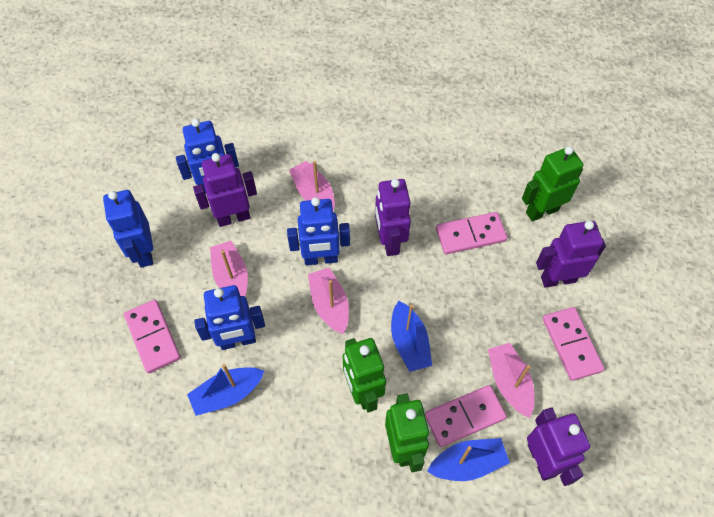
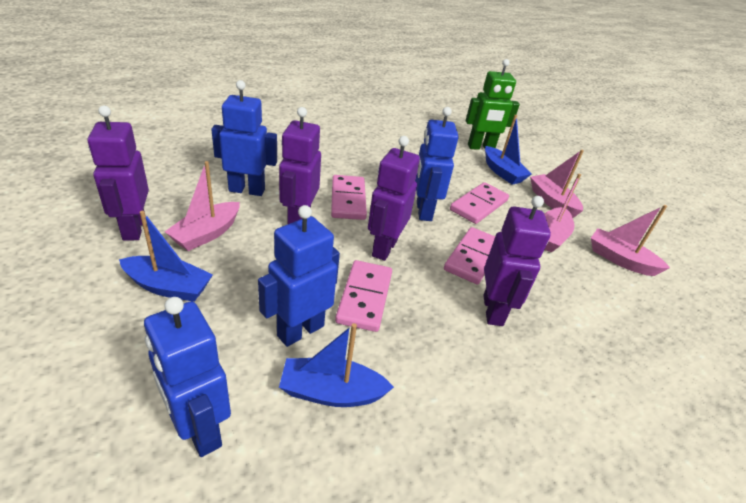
green robot: 3 -> 1

